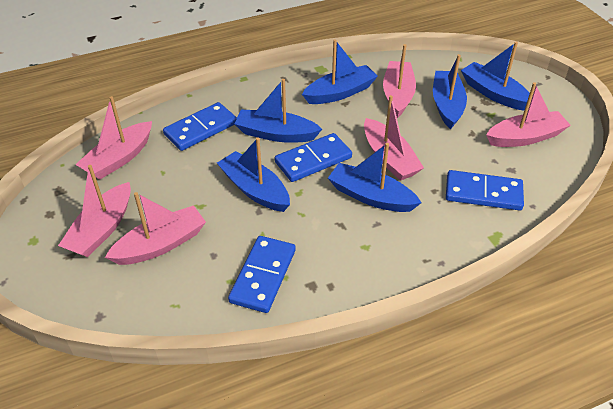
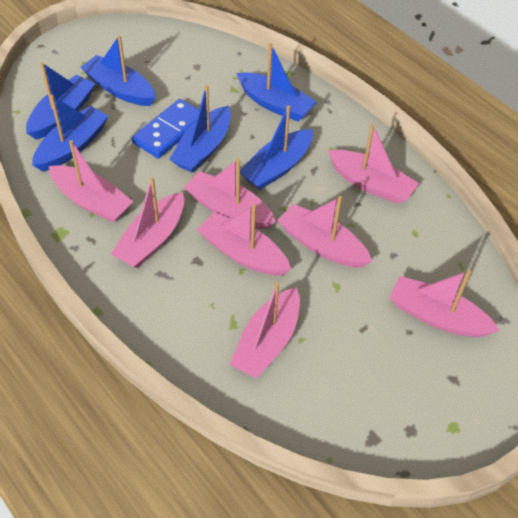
blue domino: 4 -> 1
pink boat: 6 -> 8

